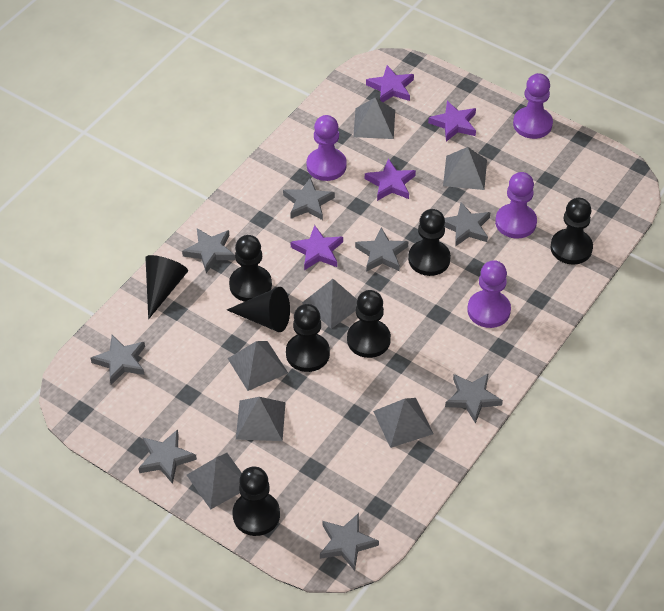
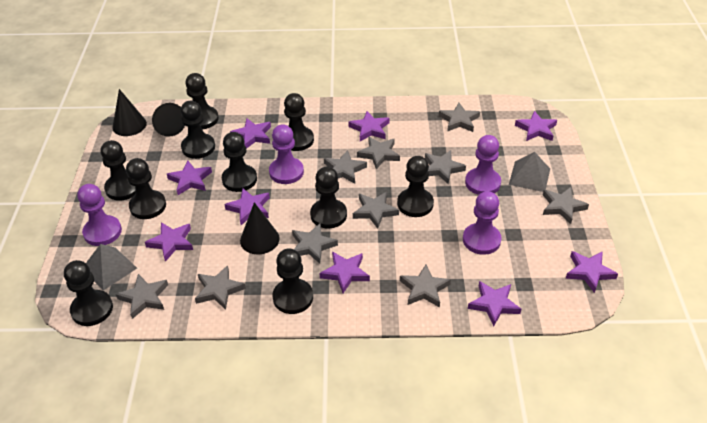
black cone: 2 -> 3
black pawn: 6 -> 10
grey pyramid: 7 -> 2
grey star: 8 -> 10
purple star: 4 -> 9

